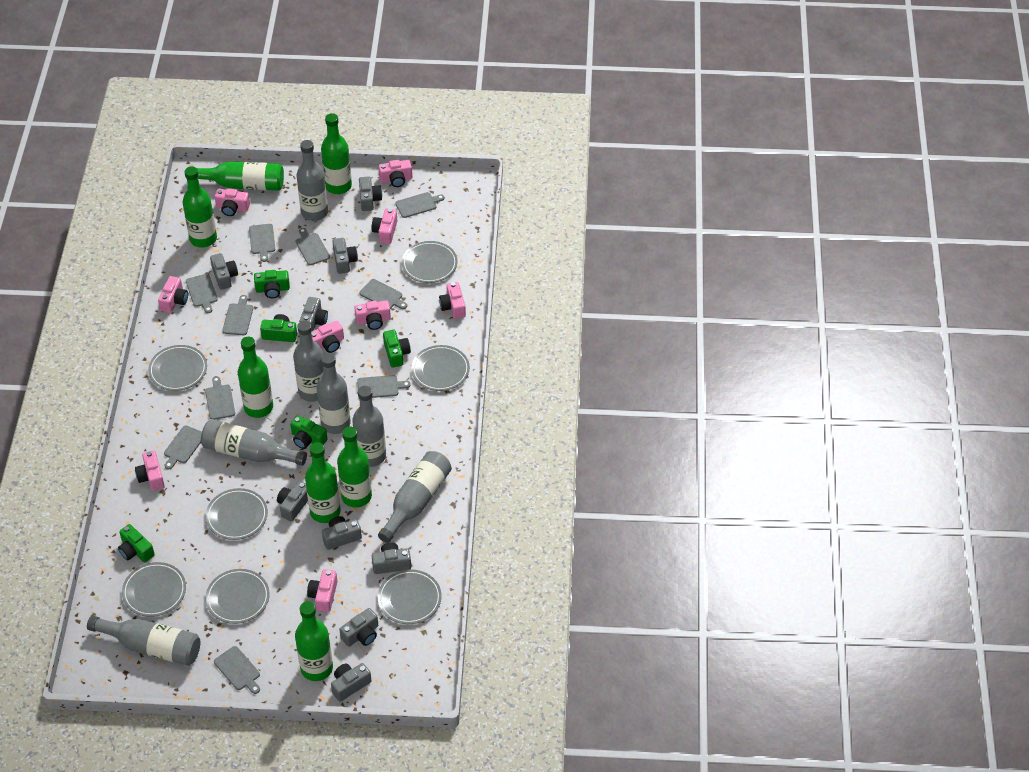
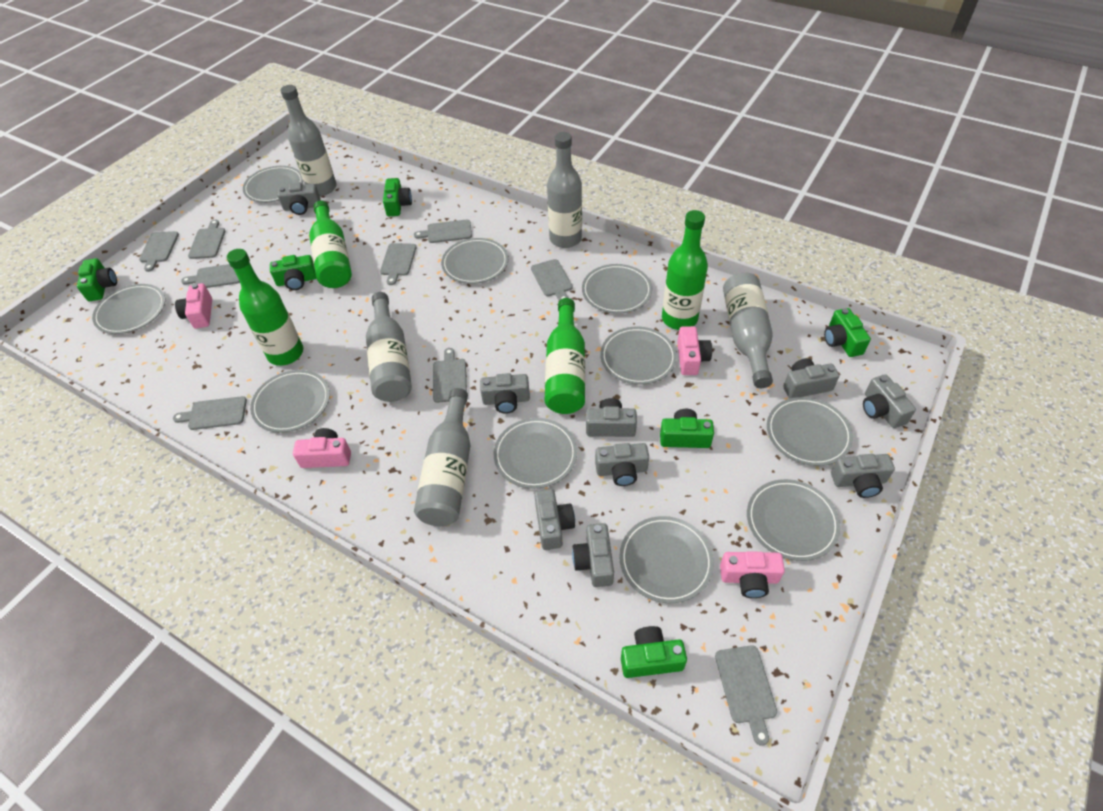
green bottle: 7 -> 4
green camera: 5 -> 6
grey bottle: 7 -> 5
grey cutting board: 10 -> 9
grey plate: 7 -> 10
pink camera: 9 -> 4

